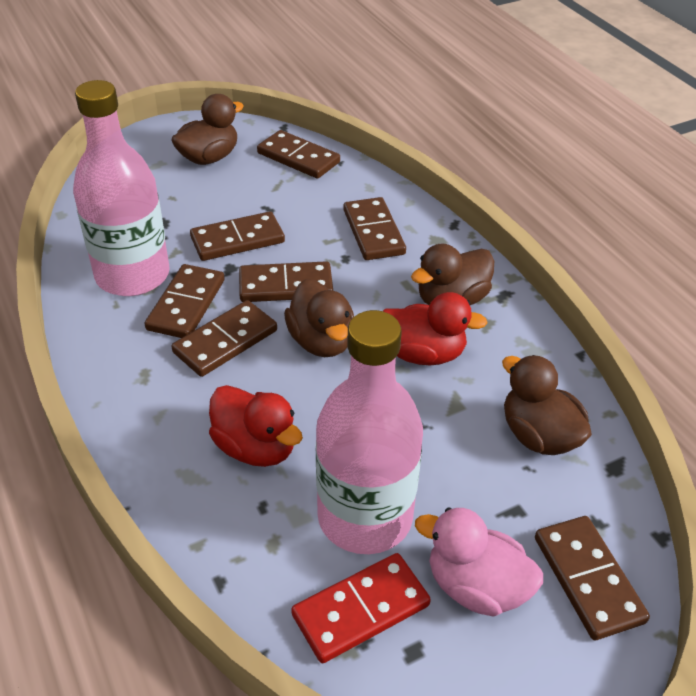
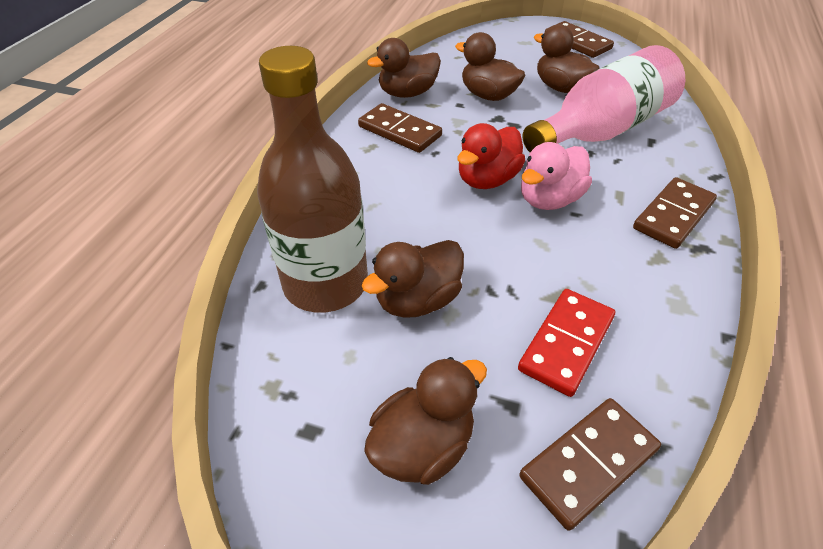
brown bottle: 0 -> 1
brown domino: 7 -> 4
brown duck: 4 -> 5
pink bottle: 2 -> 1
red duck: 2 -> 1

